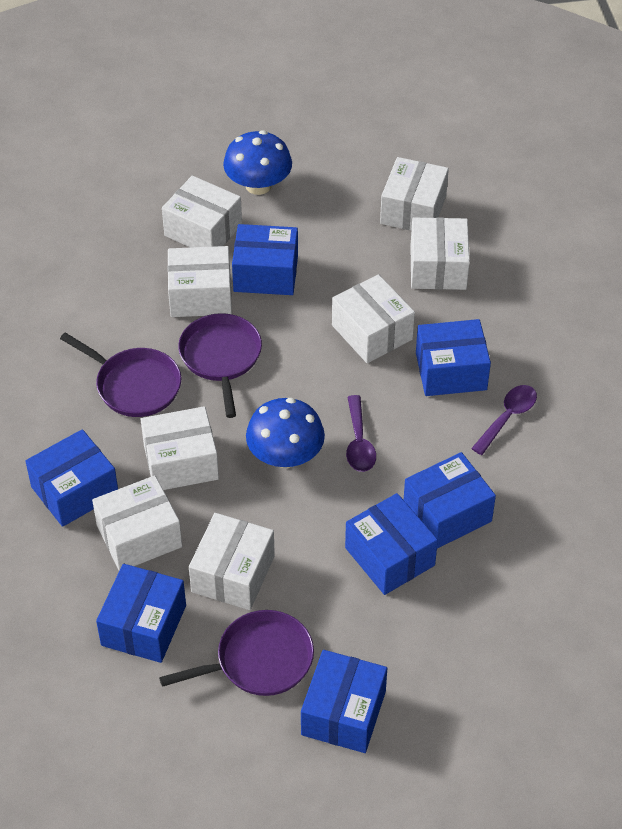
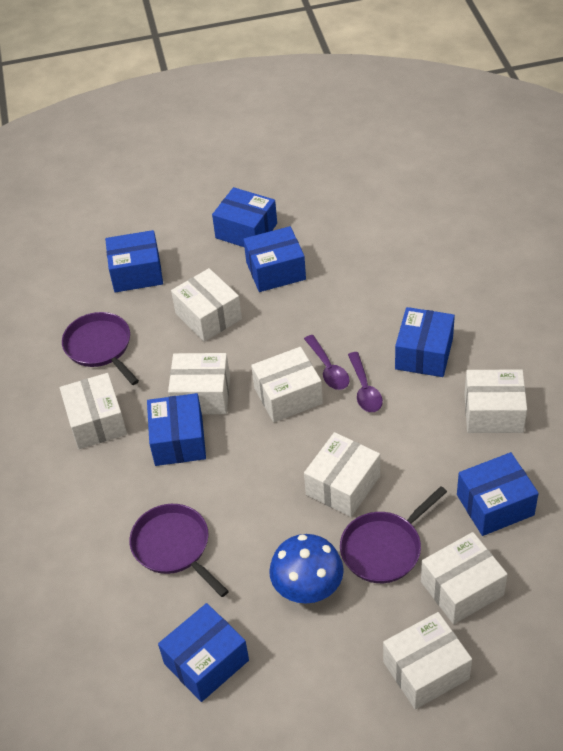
blue mushroom: 2 -> 1

